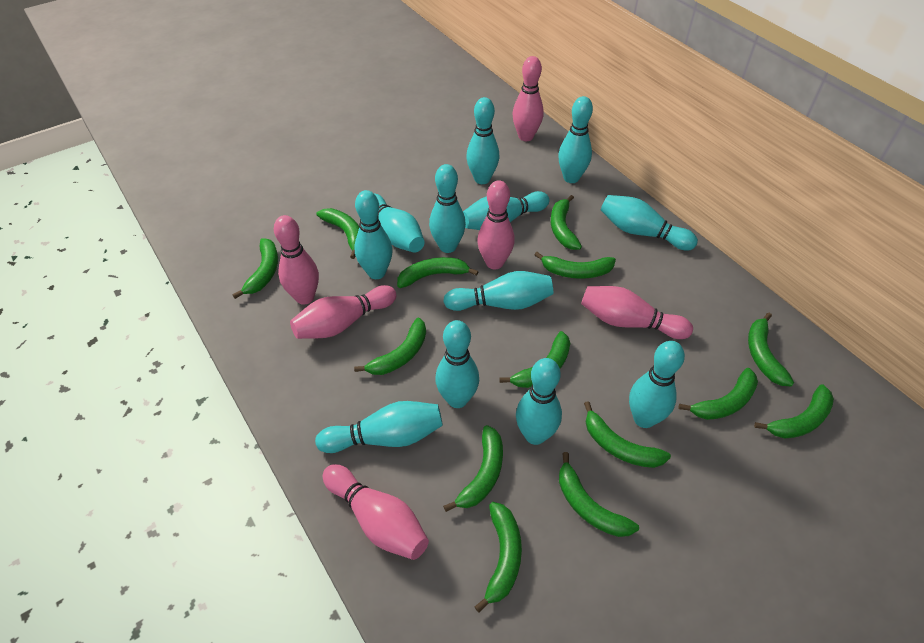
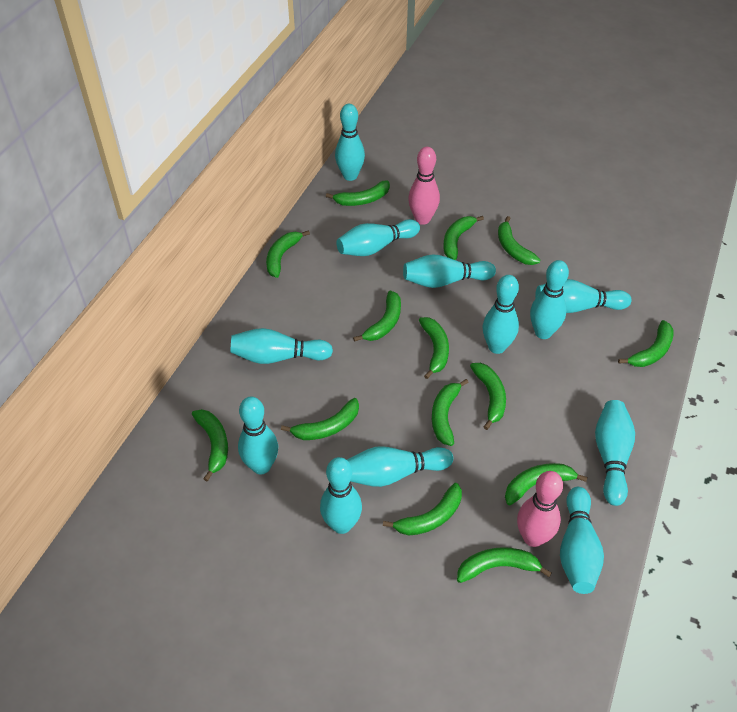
pink bowling pin: 6 -> 2

